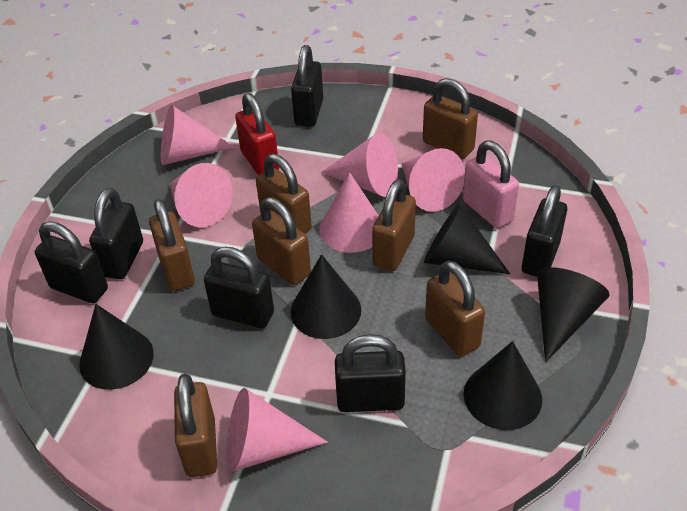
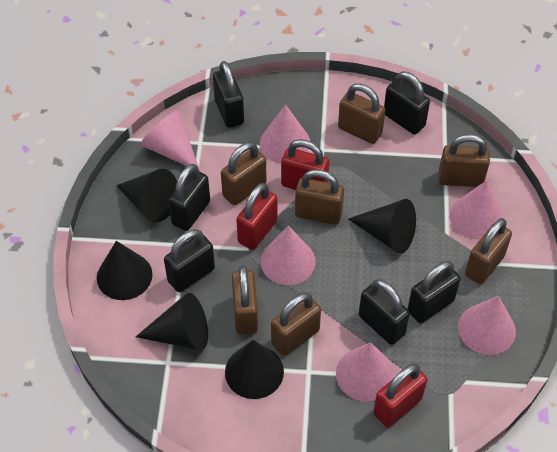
pink padlock: 1 -> 0
red padlock: 1 -> 3

